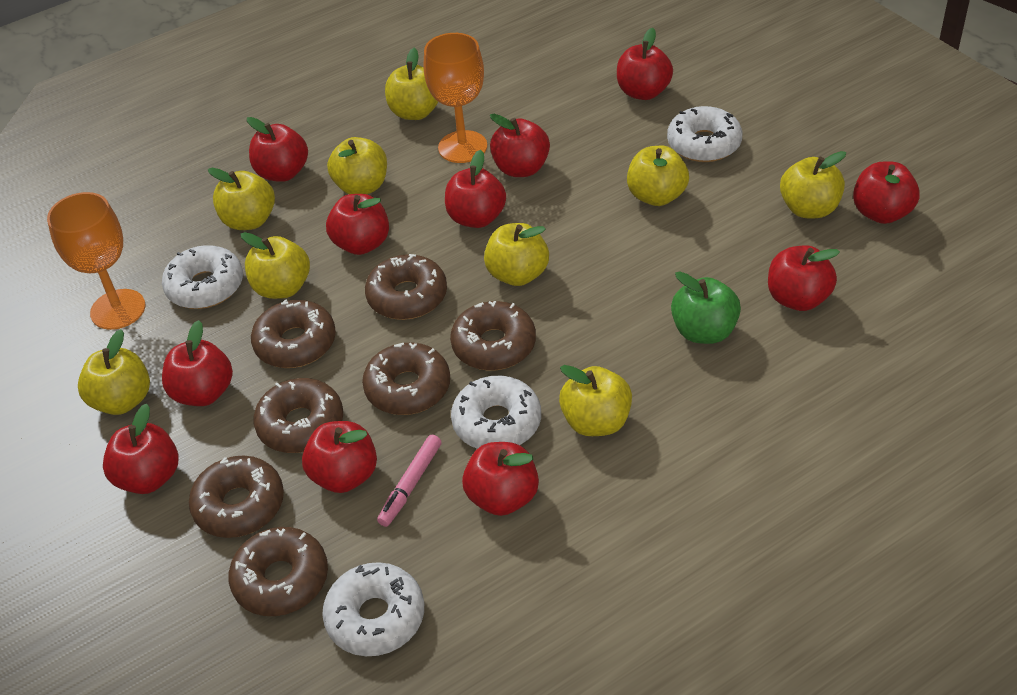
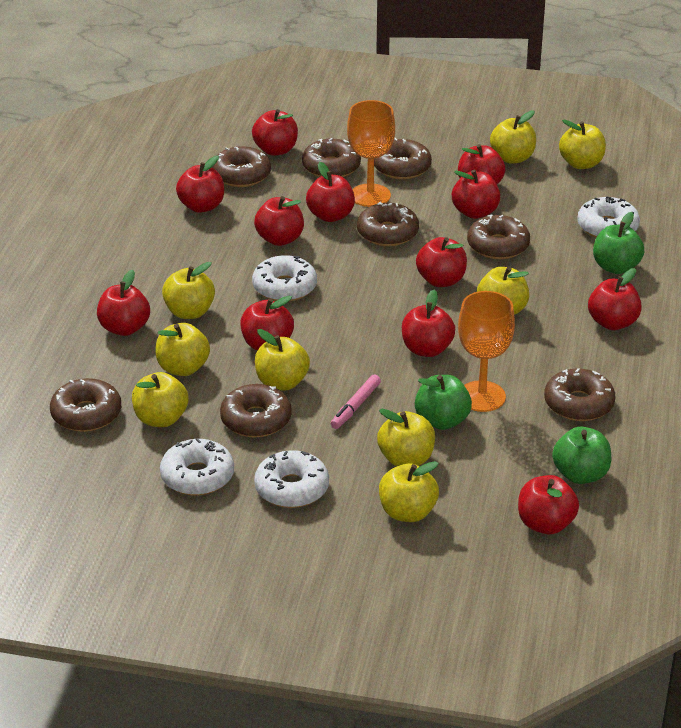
brown donut: 7 -> 8
green apple: 1 -> 3
red apple: 11 -> 12

